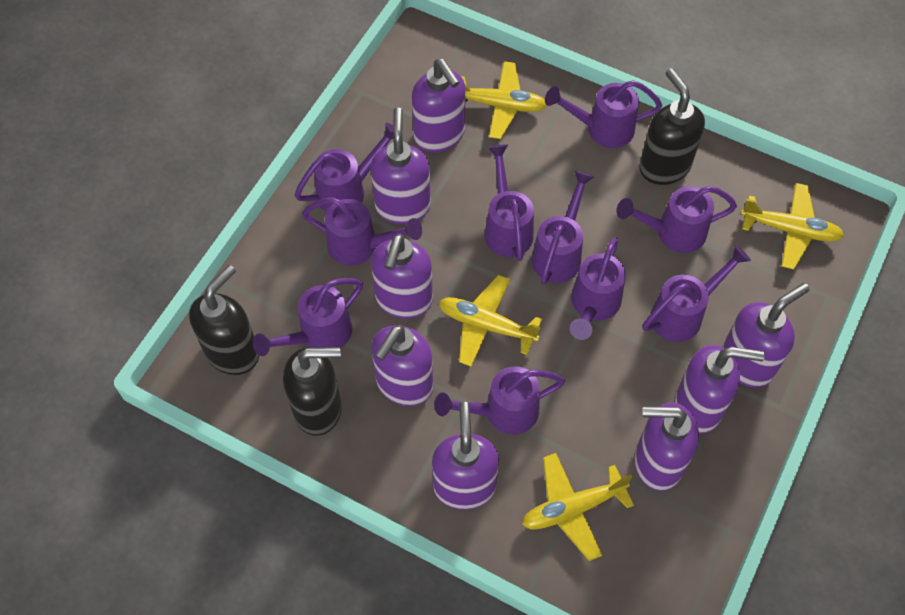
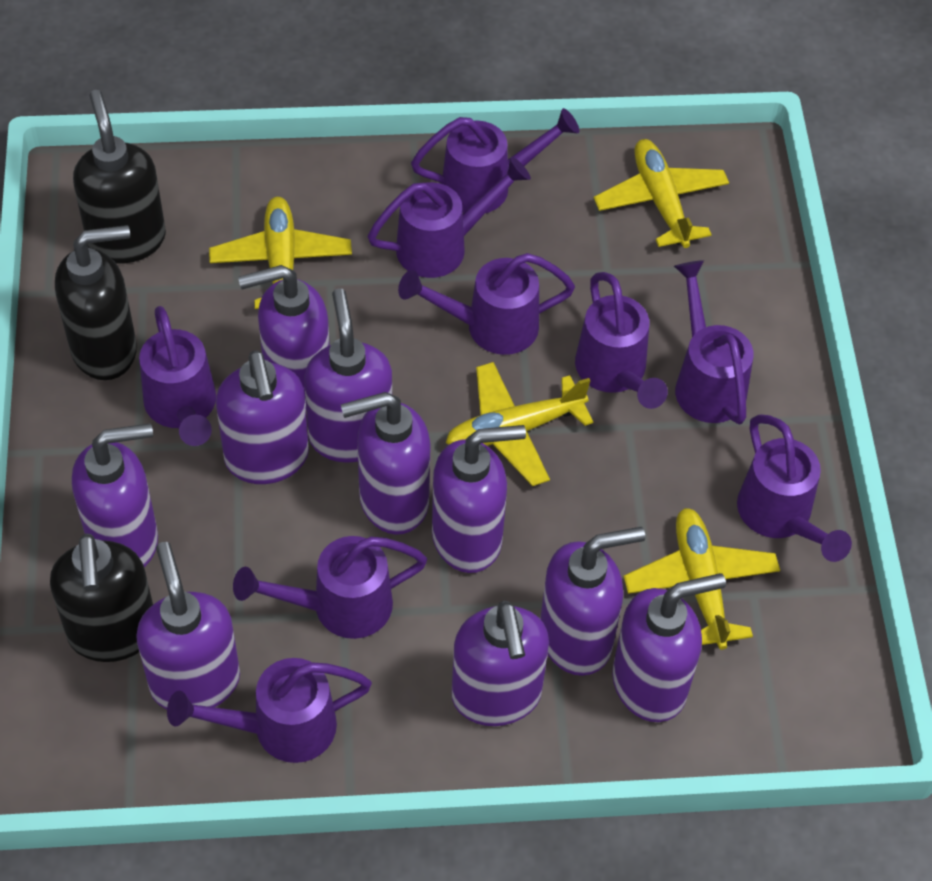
purple soap dispenser: 8 -> 10
purple watering can: 10 -> 9

